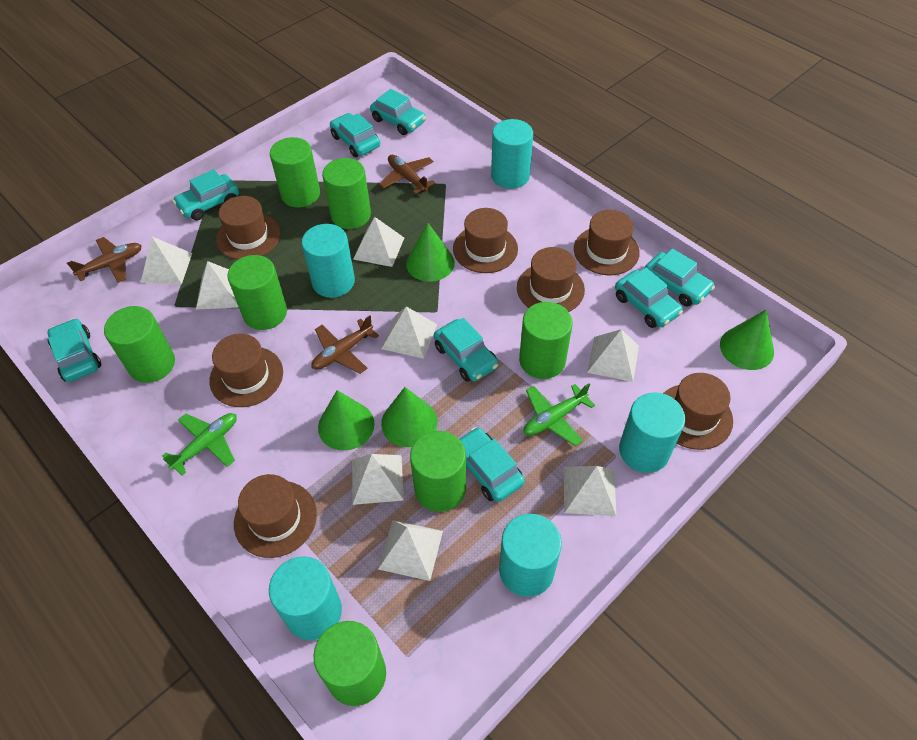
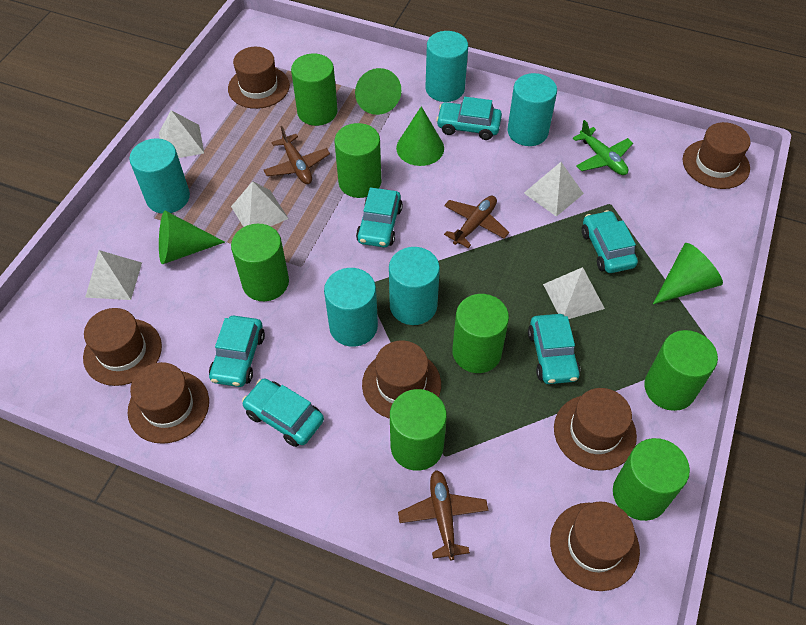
green plane: 2 -> 1
turquoise car: 8 -> 6
white pyramid: 8 -> 5

